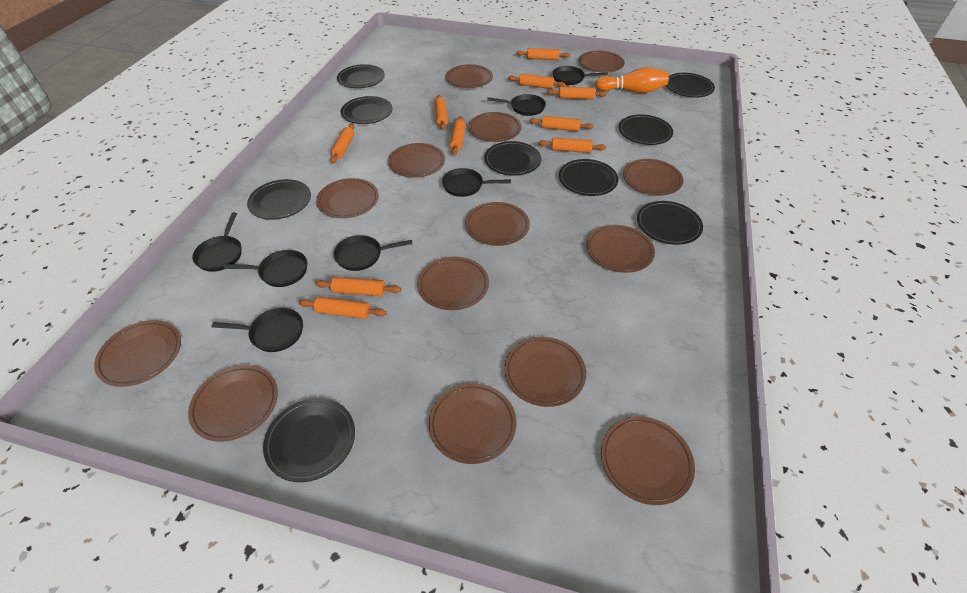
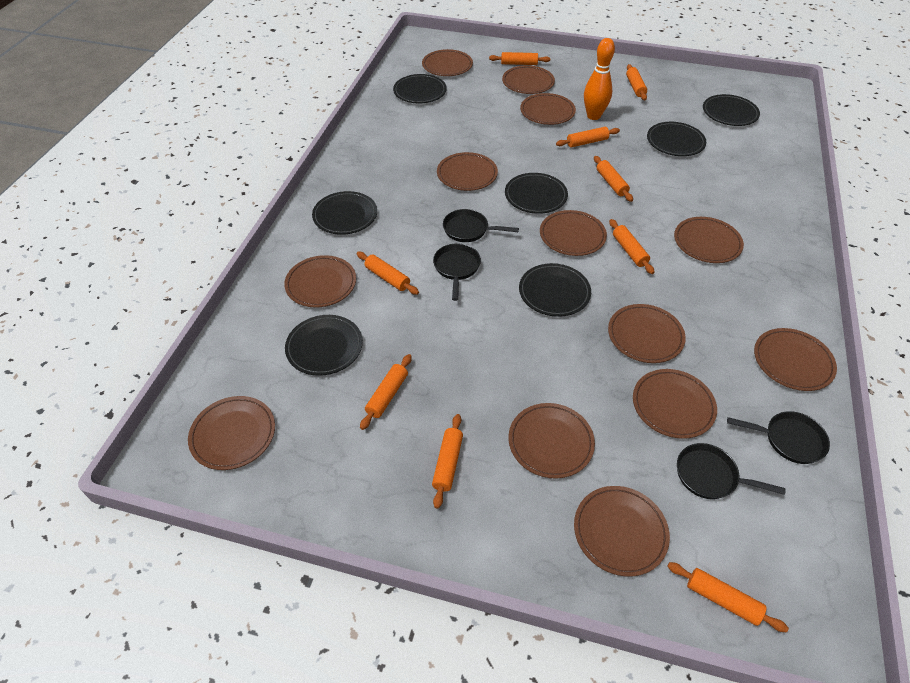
black pan: 7 -> 4
black plate: 9 -> 7
brown plate: 14 -> 13
orange rolling pin: 10 -> 9

